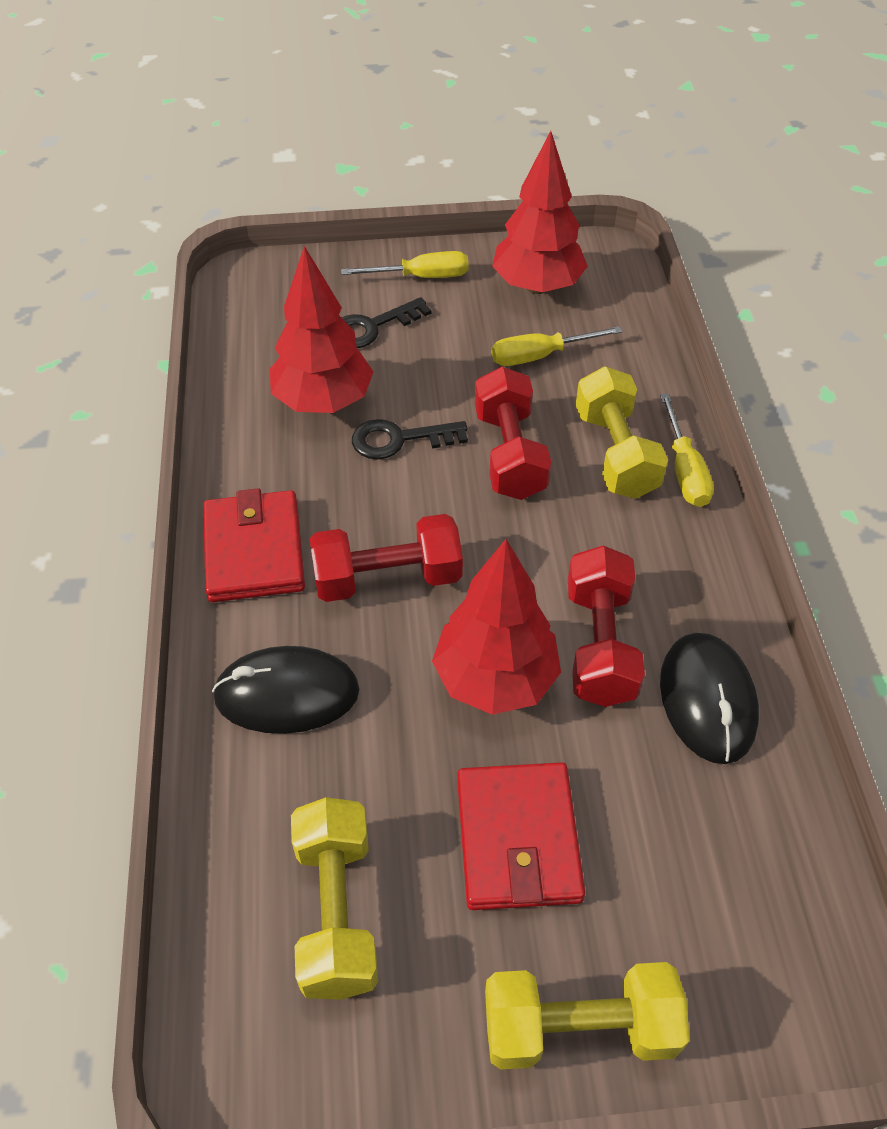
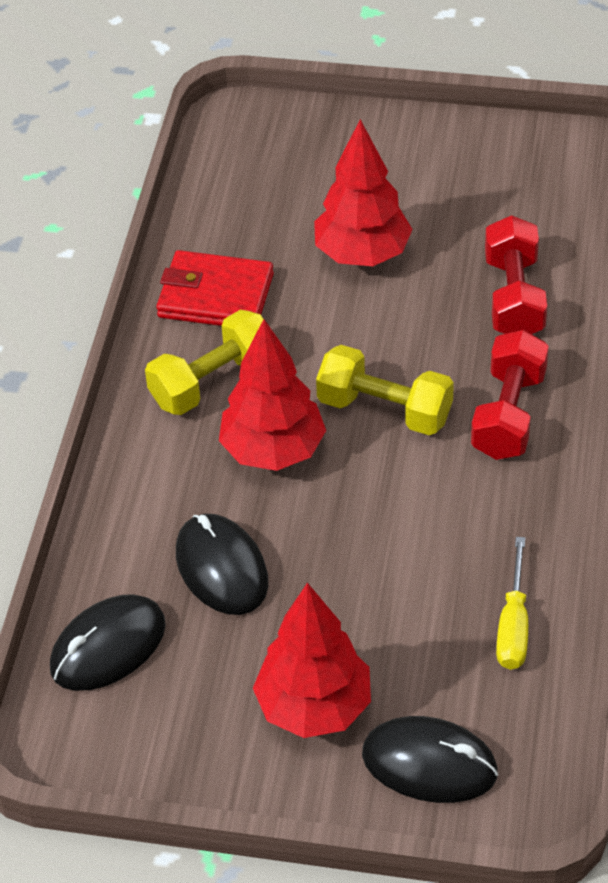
black key: 2 -> 0
black mouse: 2 -> 3
red dumbbell: 3 -> 2
red wallet: 2 -> 1
yellow dumbbell: 3 -> 2
yellow screwdriver: 3 -> 1

